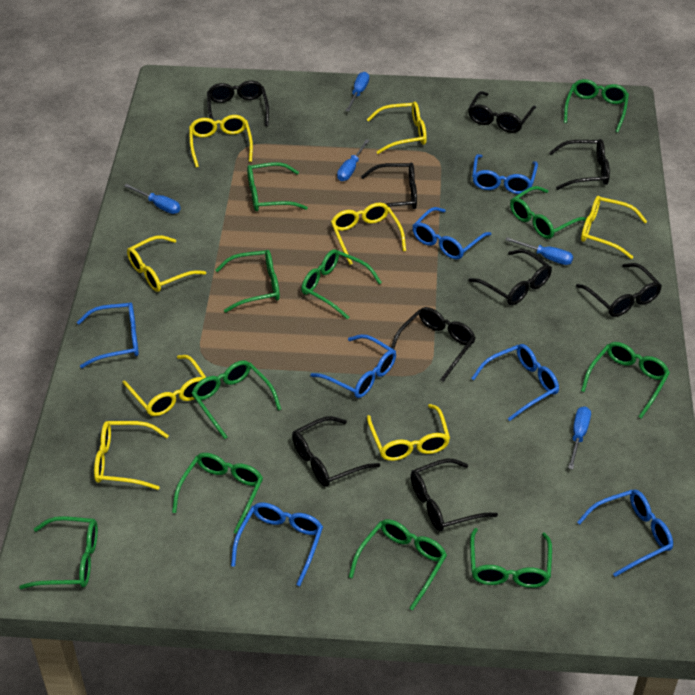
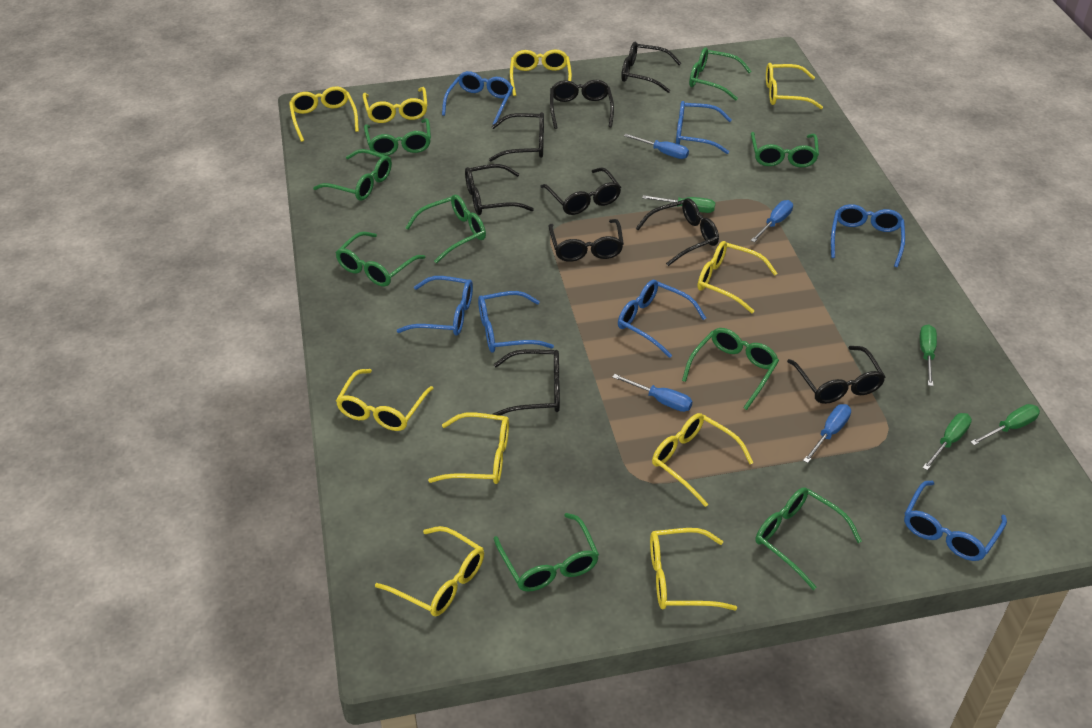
blue screwdriver: 5 -> 4
green glasses: 11 -> 9
green screwdriver: 0 -> 4
yellow glasses: 8 -> 10

